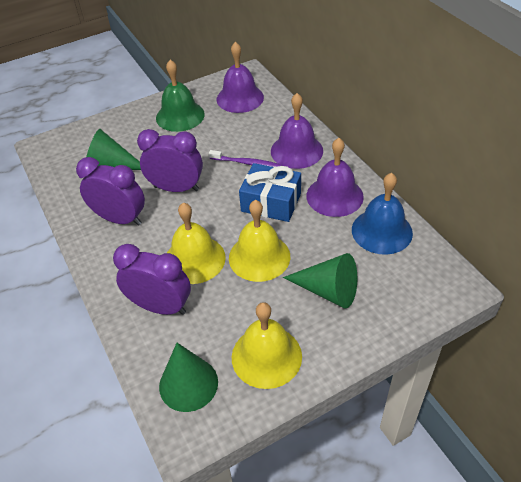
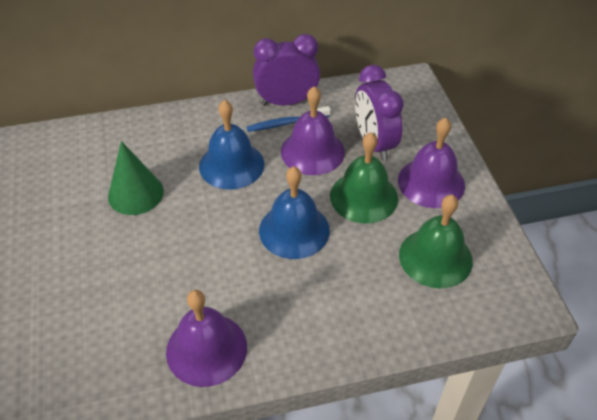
blue bell: 1 -> 2
blue gift: 1 -> 0
blue toothbrush: 0 -> 1
green bell: 1 -> 2
green cone: 3 -> 1
purple clock: 3 -> 2
purple toothbrush: 1 -> 0
yellow bell: 3 -> 0

